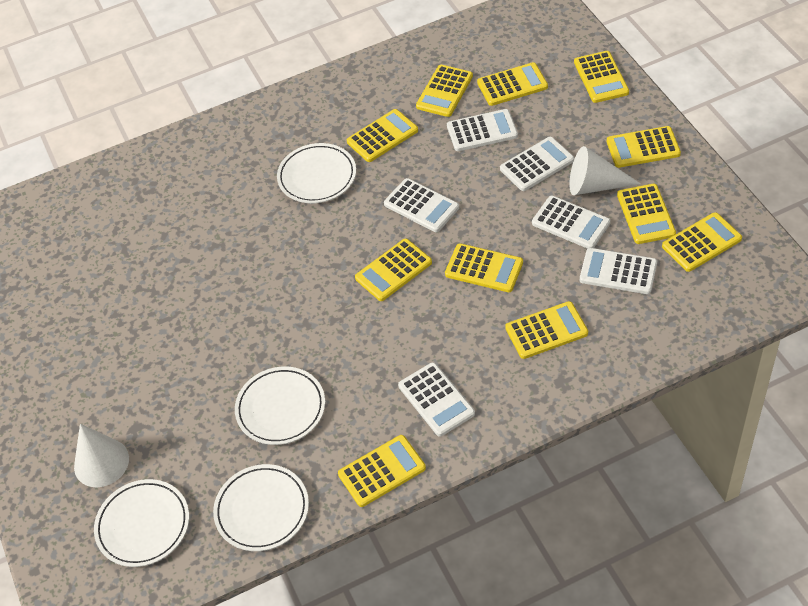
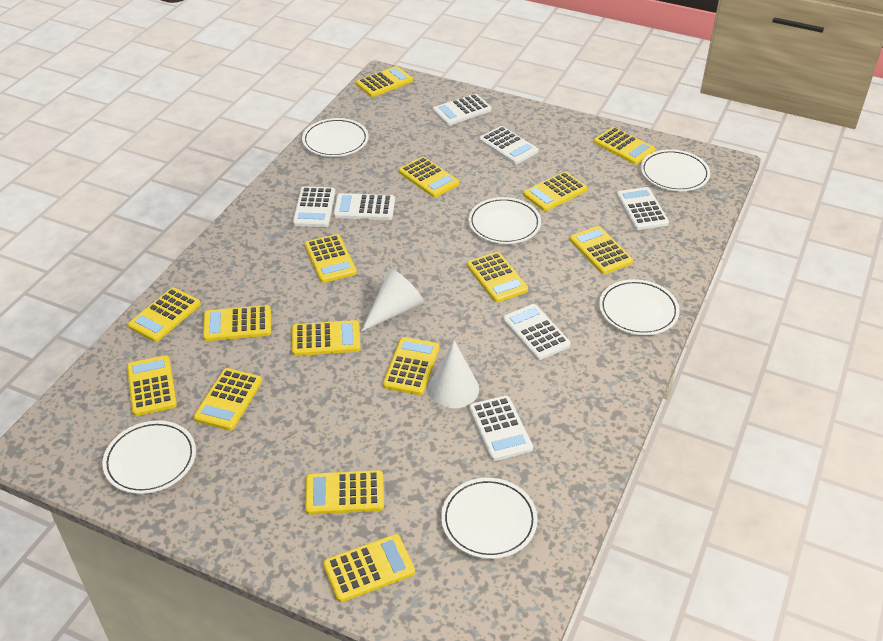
white calculator: 6 -> 7
white plate: 4 -> 6
yellow calculator: 11 -> 15

